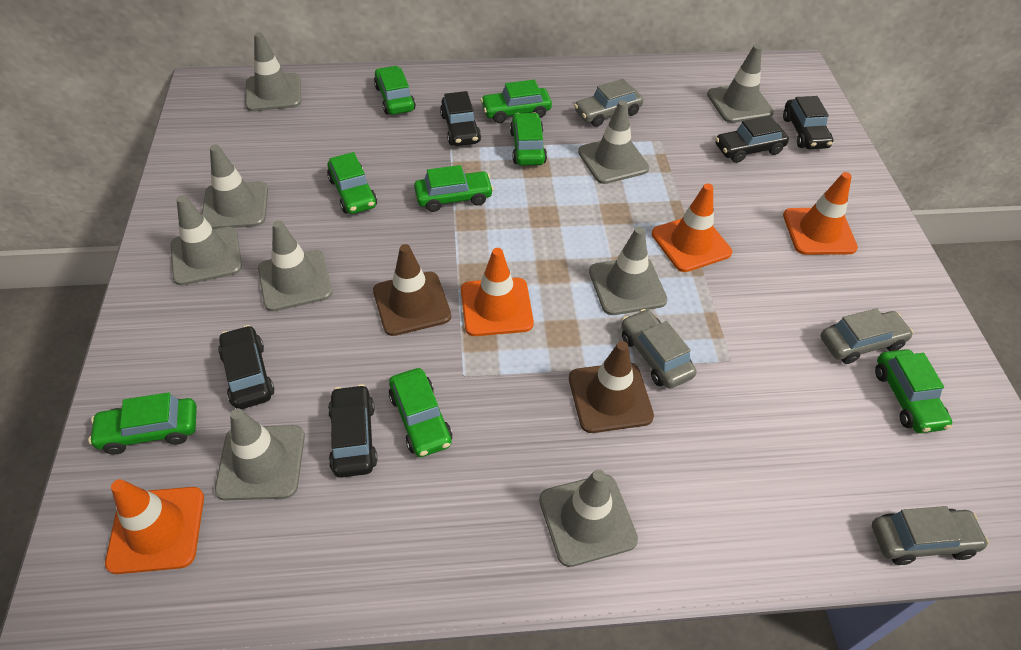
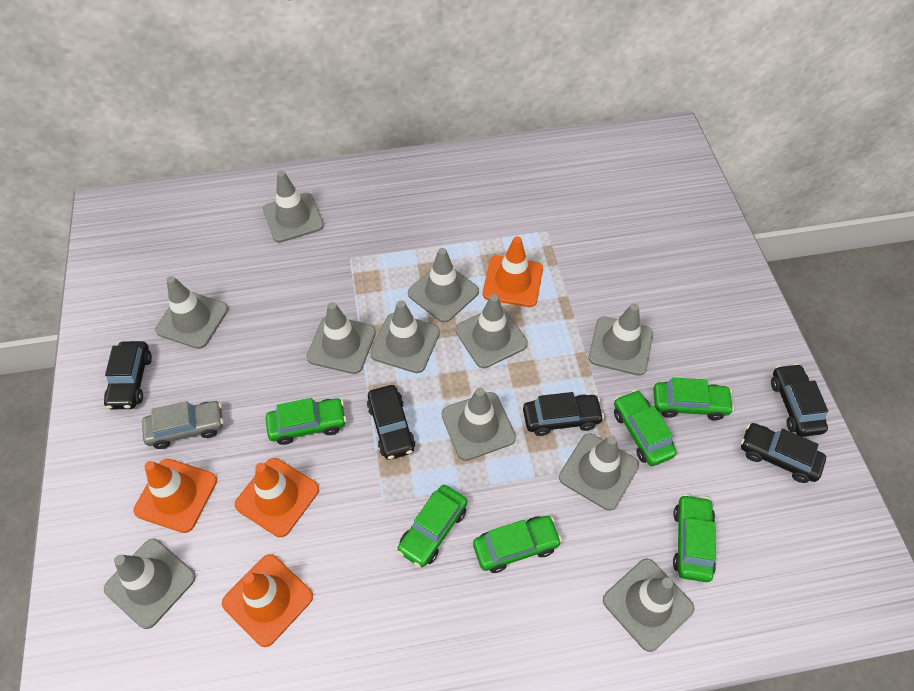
brown traffic cone: 2 -> 0
green car: 8 -> 6
grey car: 4 -> 1
grey traffic cone: 9 -> 11

